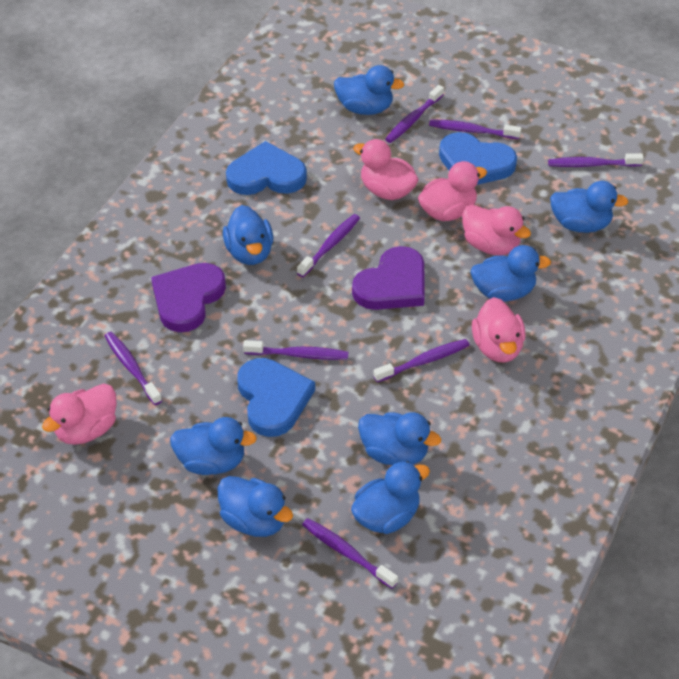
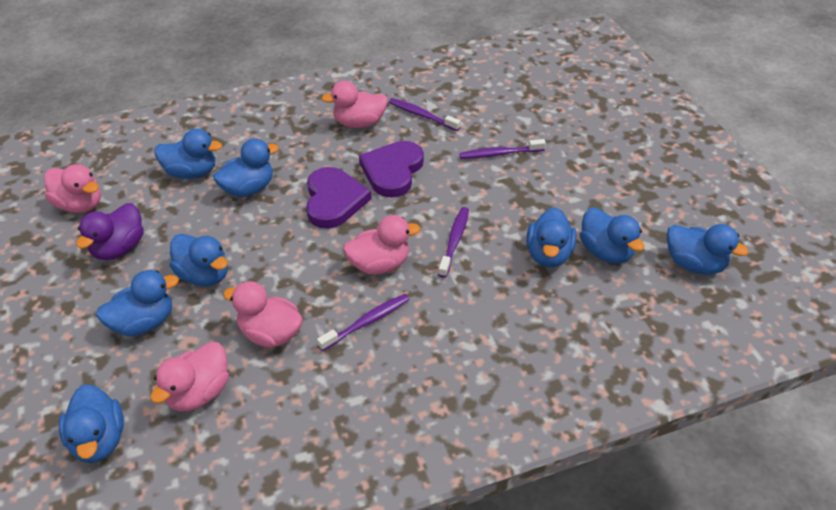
blue heart: 3 -> 0
purple duck: 0 -> 1
purple toothbrush: 8 -> 4

